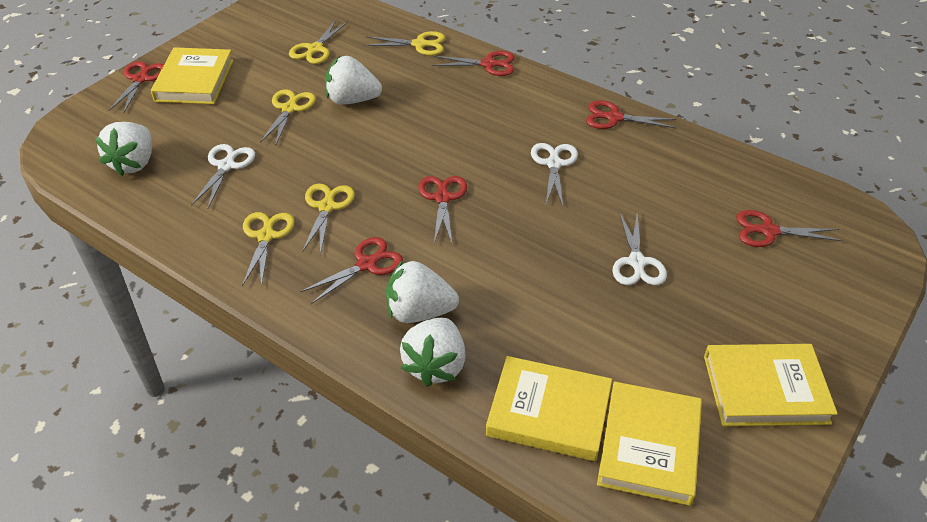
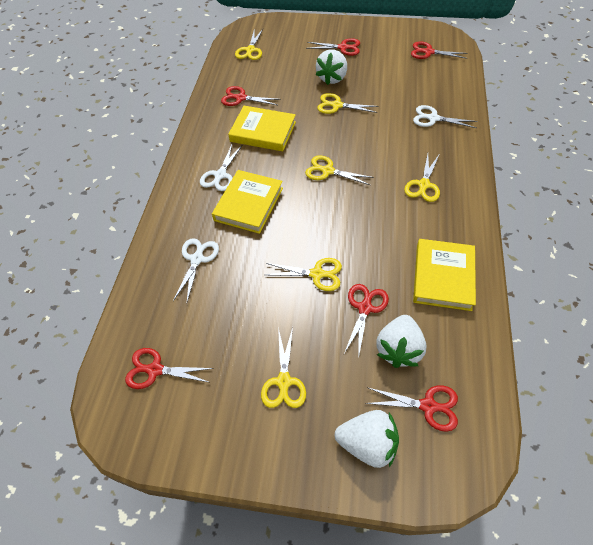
white strawberry: 4 -> 3
yellow book: 4 -> 3
yellow scissors: 5 -> 6

